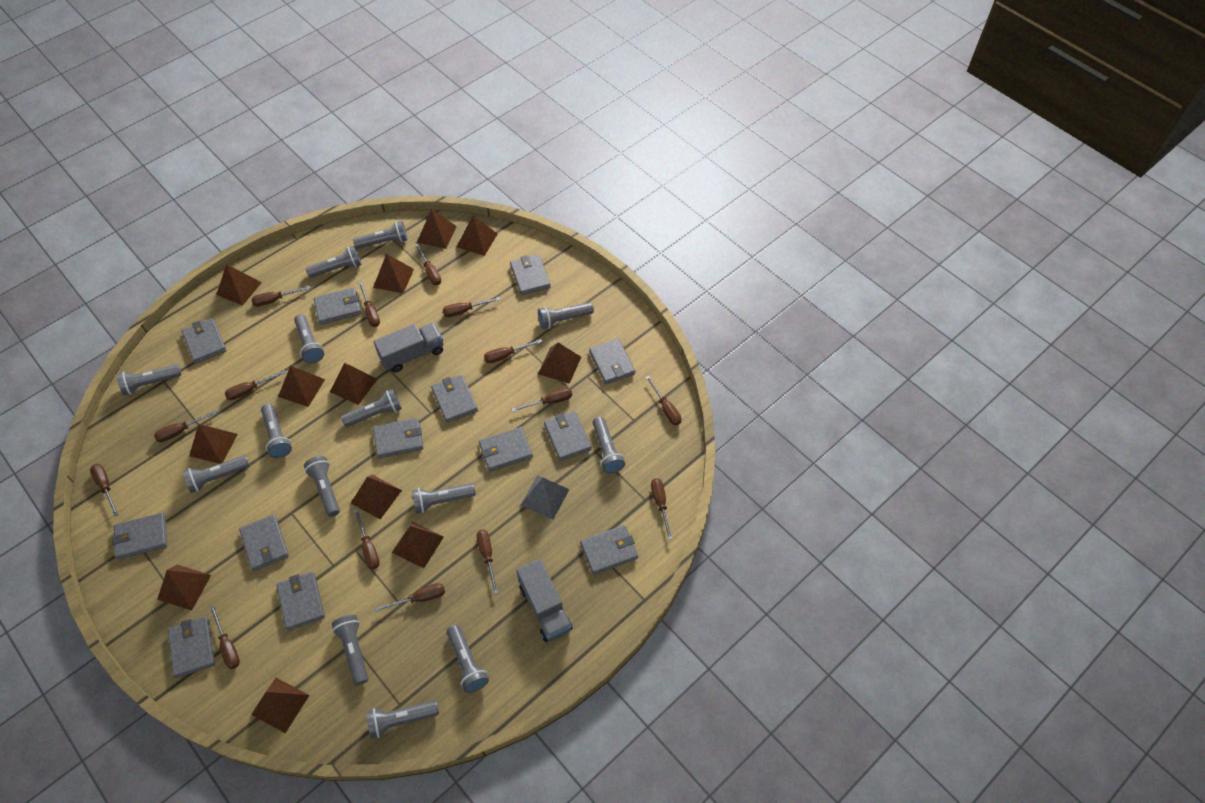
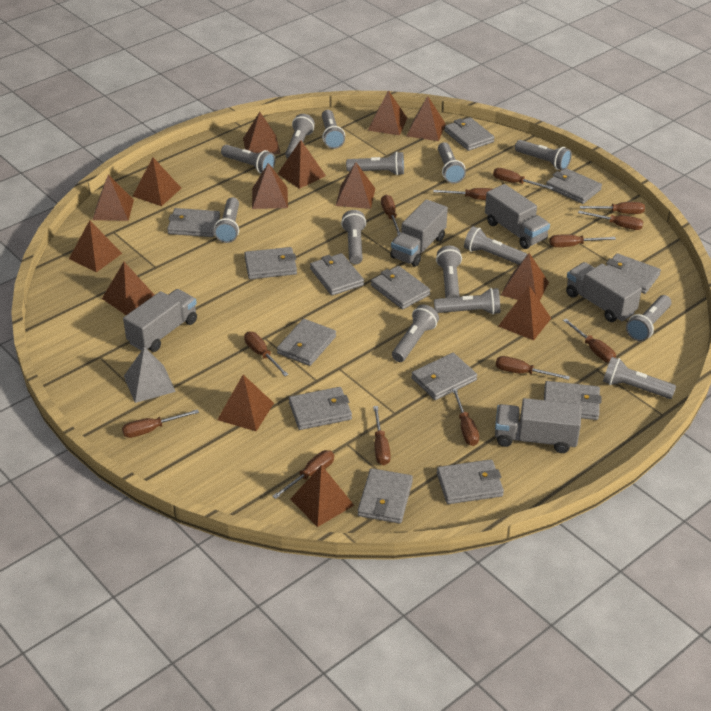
brown pyramid: 12 -> 14
brown screwdriver: 15 -> 13
grey truck: 2 -> 5

